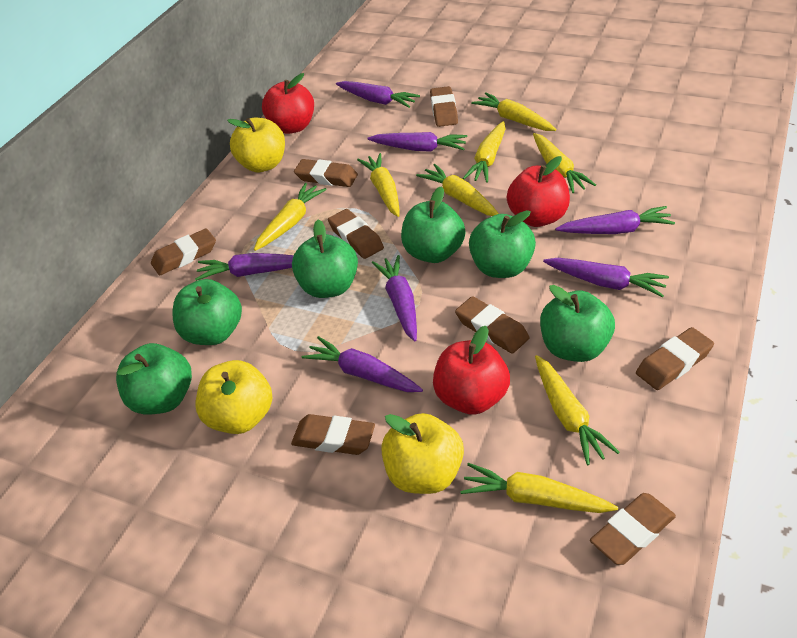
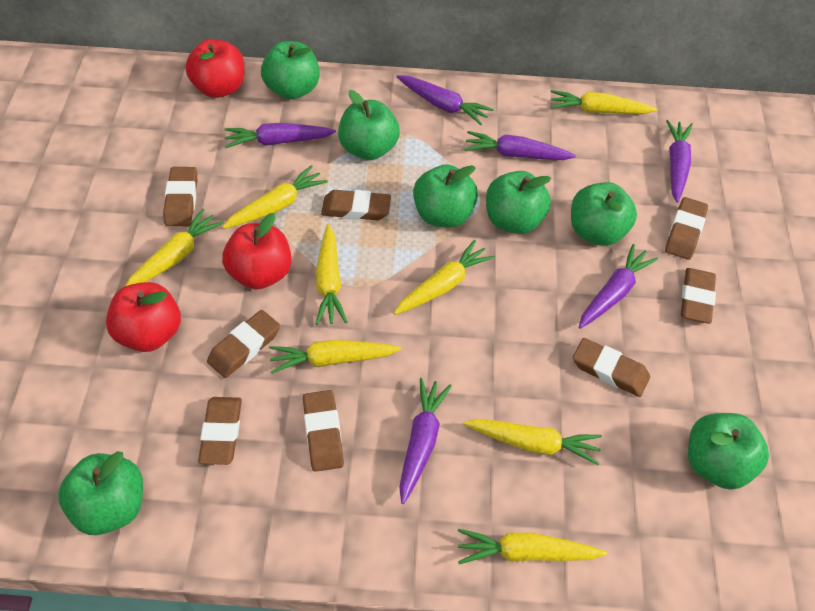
green apple: 6 -> 7
purple carrot: 7 -> 6
yellow apple: 3 -> 0

